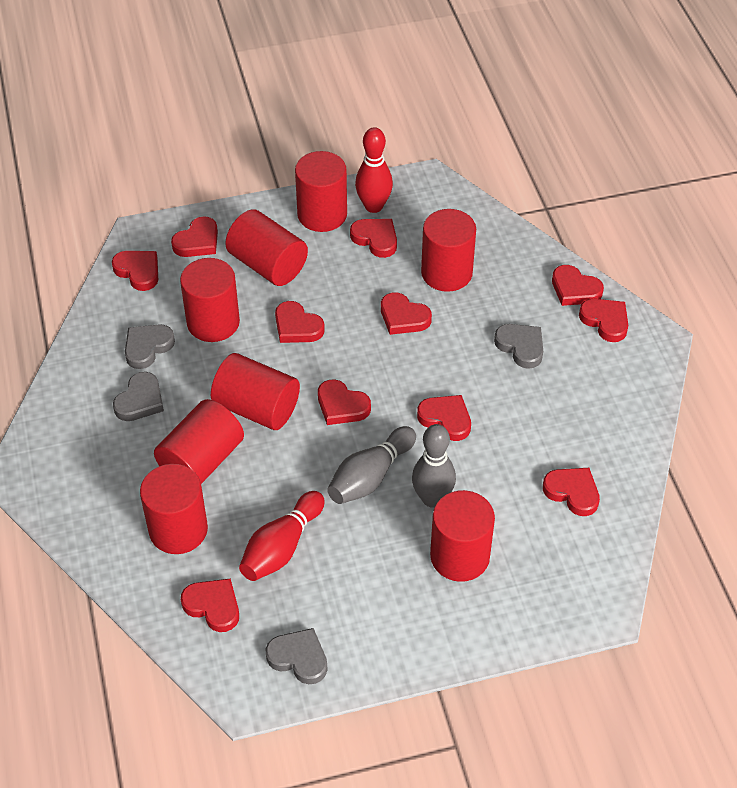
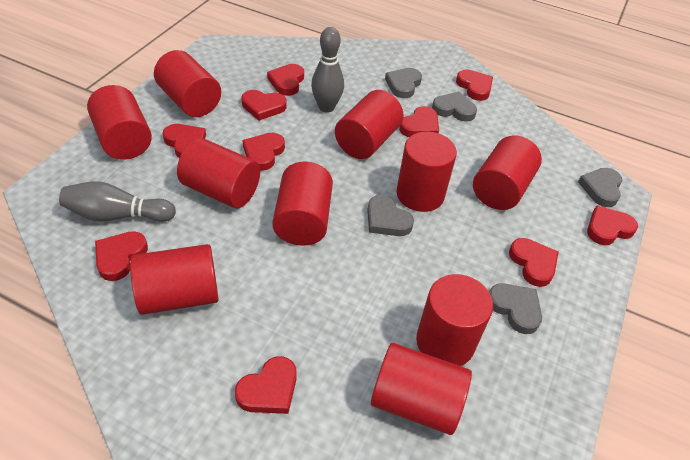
grey heart: 4 -> 5
red bowling pin: 2 -> 0
red cylinder: 8 -> 10
red heart: 11 -> 10

